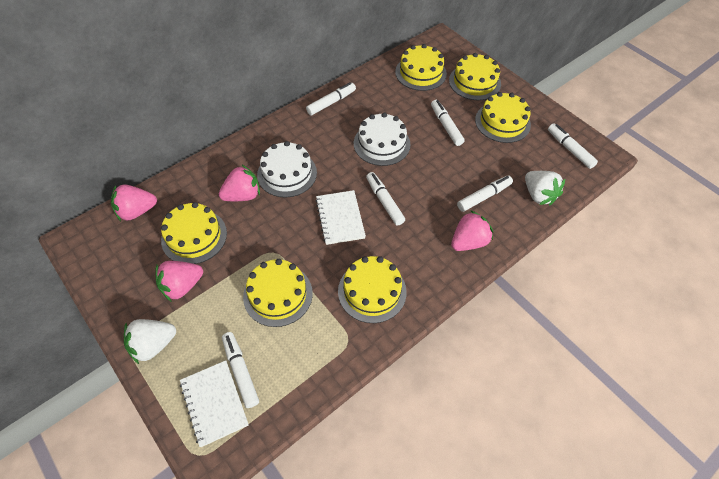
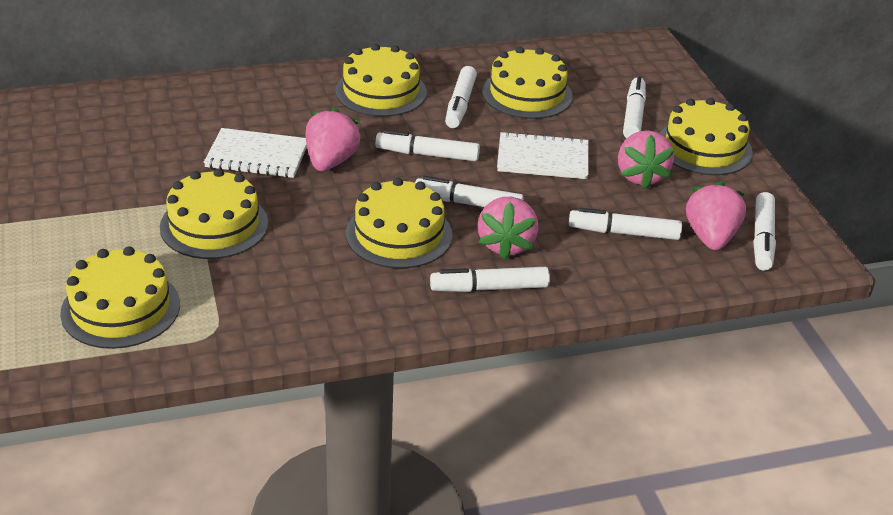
white cake: 2 -> 0
white marker: 6 -> 7
white strawberry: 2 -> 0

